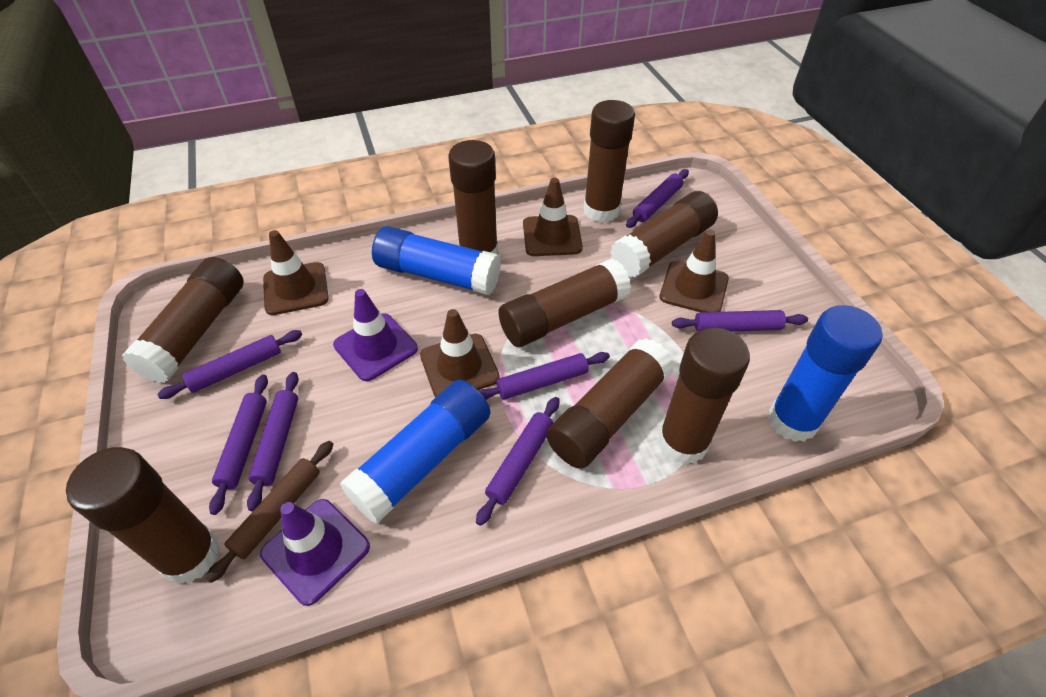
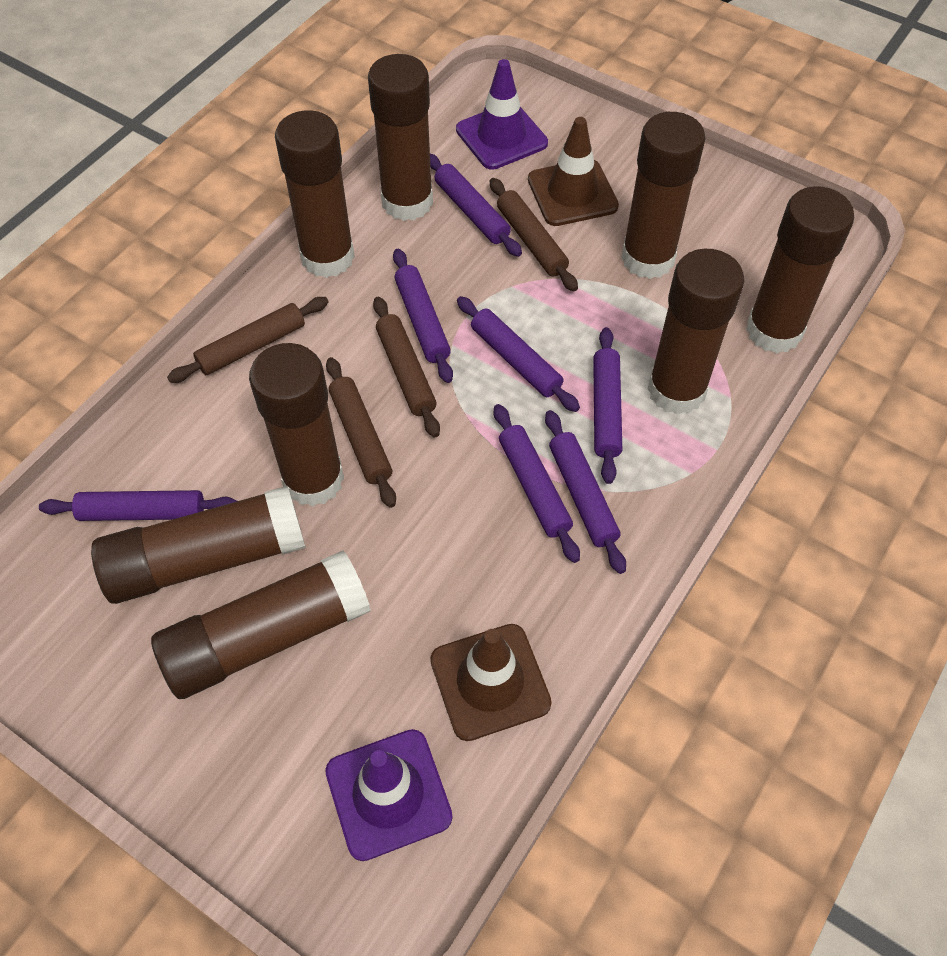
blue glue stick: 3 -> 0
brown rolling pin: 1 -> 4
brown traffic cone: 4 -> 2

